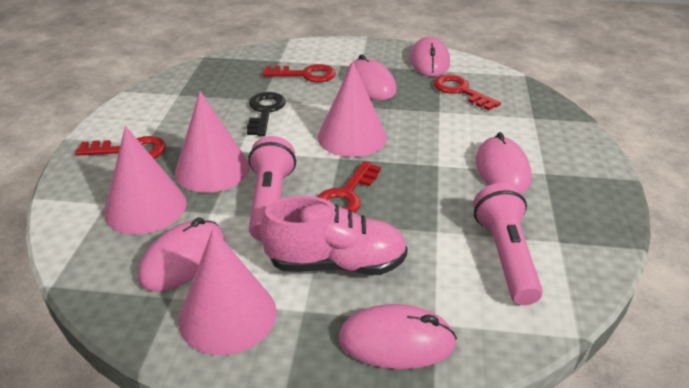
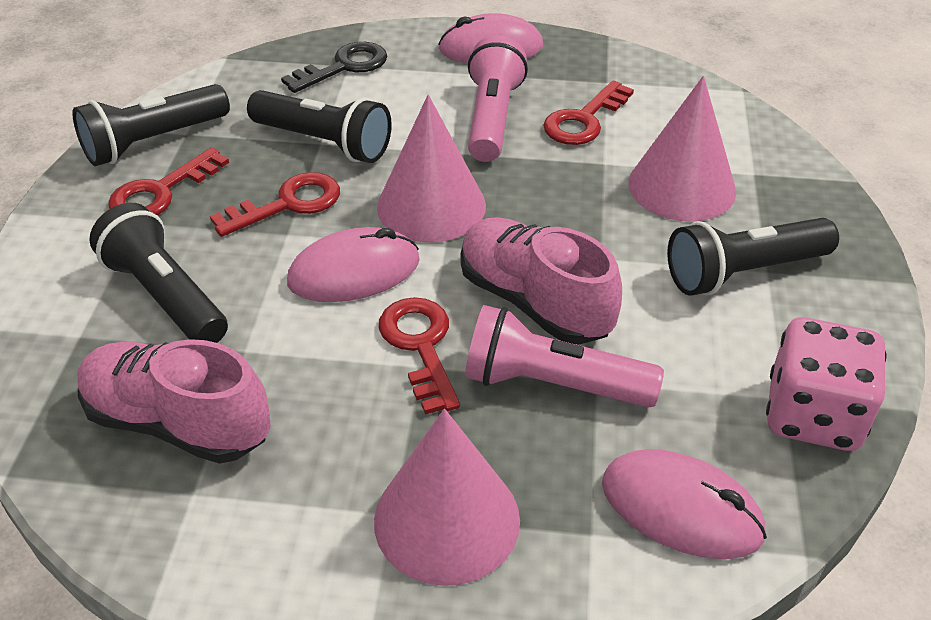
black flashlight: 0 -> 4
pink cone: 4 -> 3
pink dice: 0 -> 1
pink mouse: 5 -> 3
pink shoe: 1 -> 2

